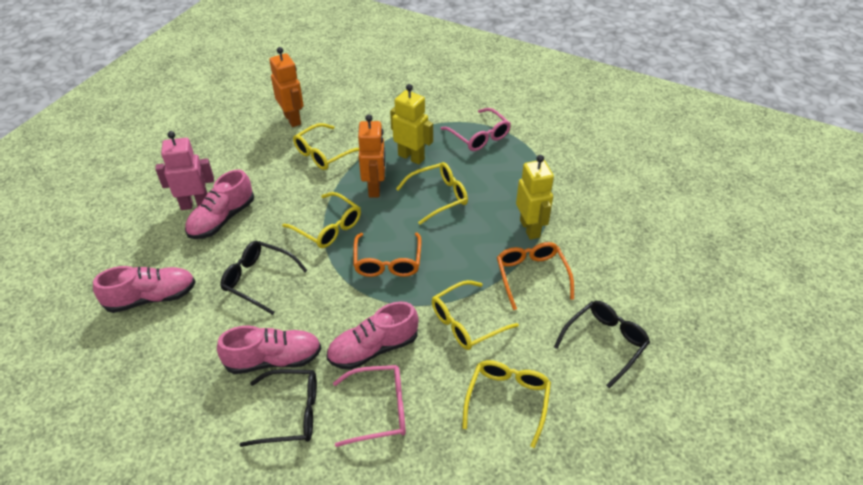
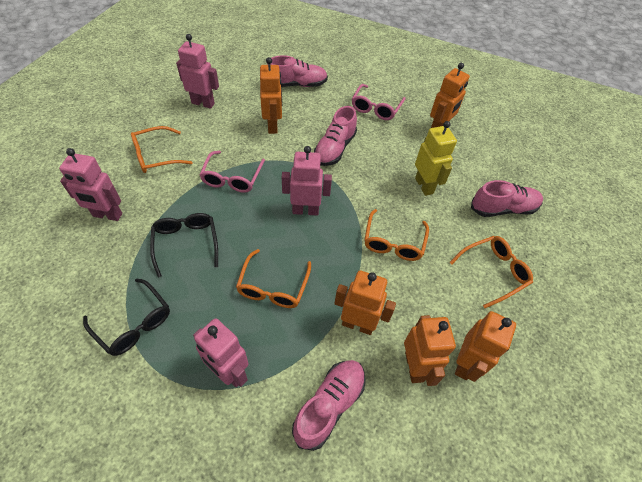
black glasses: 3 -> 2
orange glasses: 2 -> 4
orange robot: 2 -> 5
pink robot: 1 -> 4
yellow glasses: 5 -> 0
yellow robot: 2 -> 1

